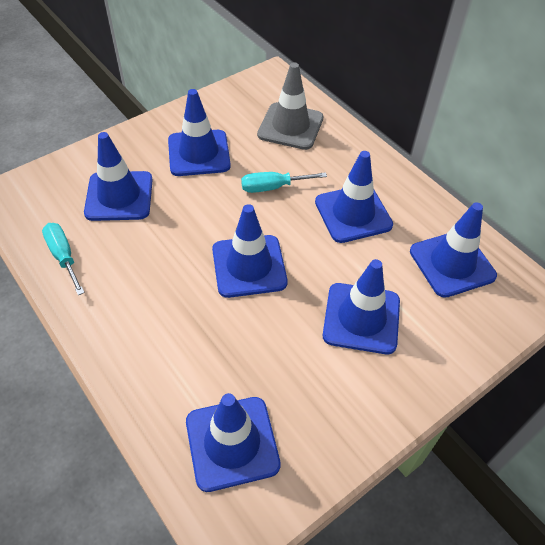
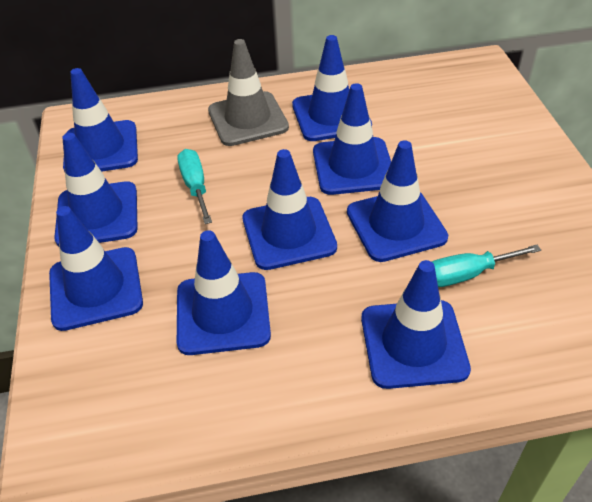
blue traffic cone: 7 -> 9

